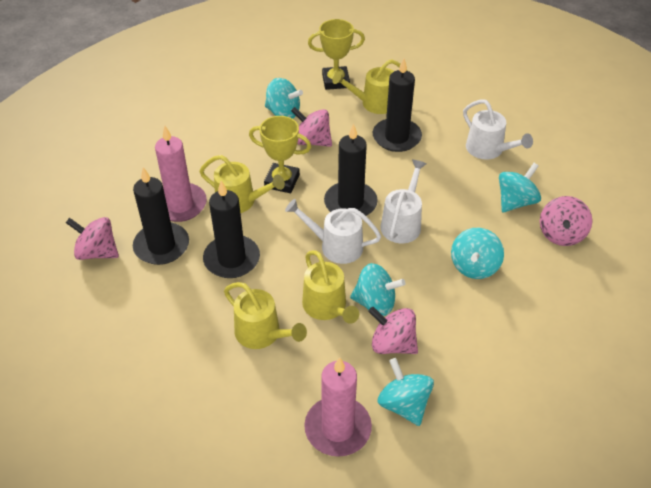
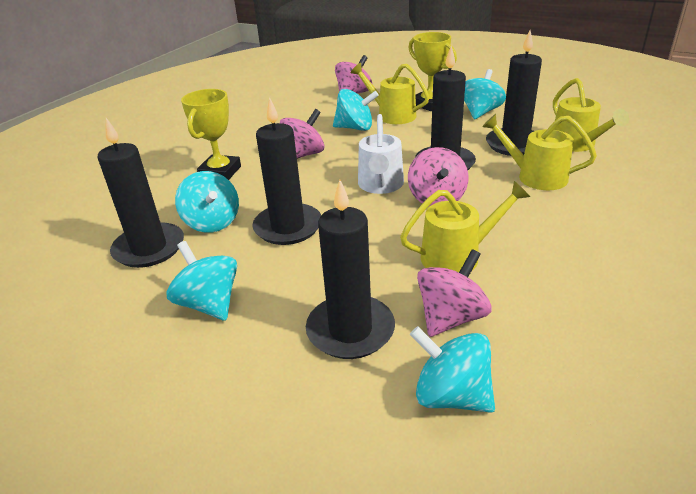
black candle: 4 -> 5
pink candle: 2 -> 0
white watering can: 3 -> 1

